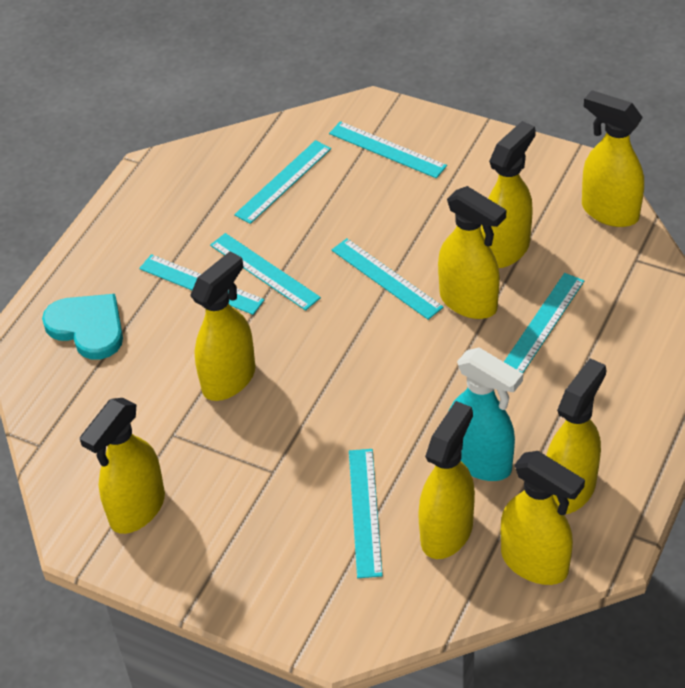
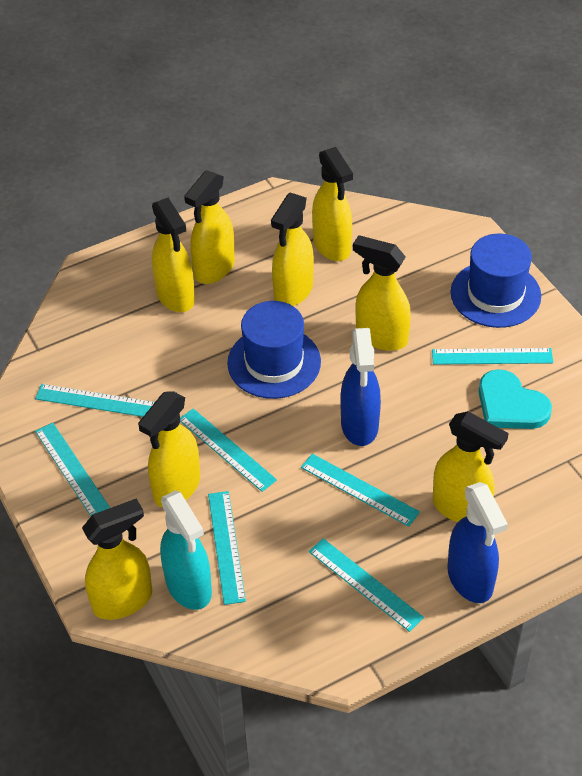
blue hat: 0 -> 2
blue spray bottle: 0 -> 2

